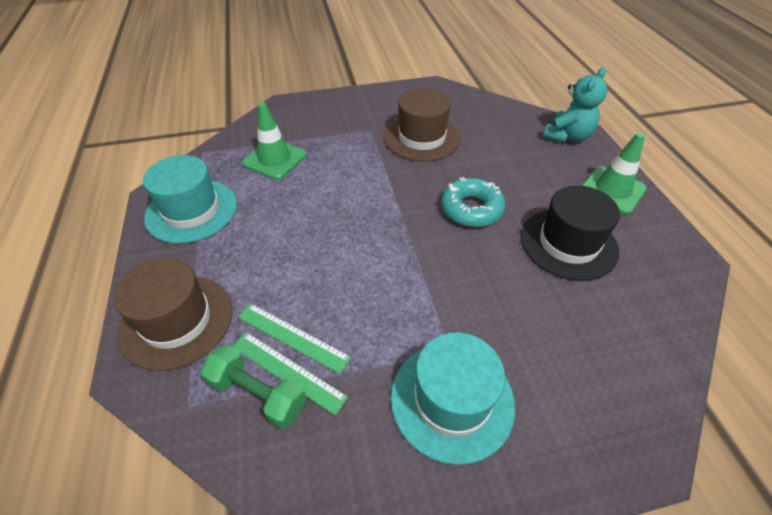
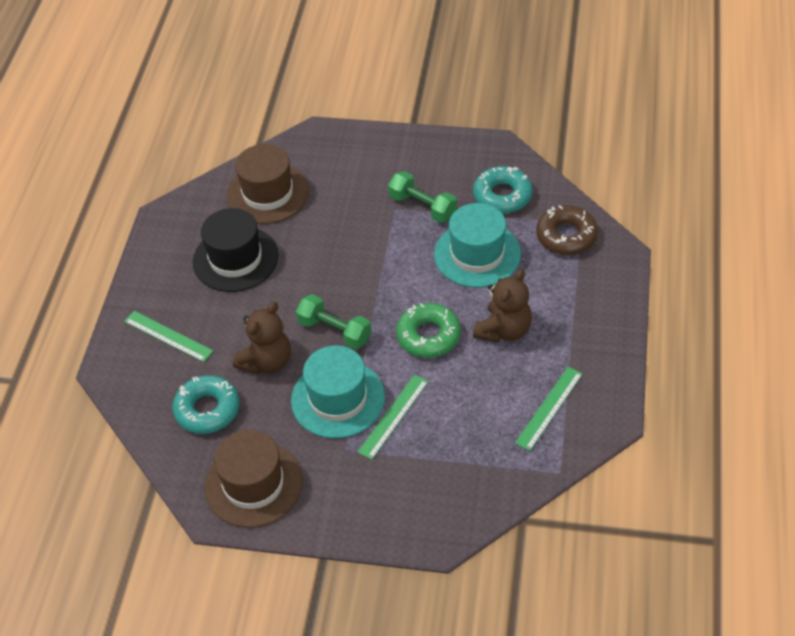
brown donut: 0 -> 1
brown teddy bear: 0 -> 2
green donut: 0 -> 1
green dumbbell: 1 -> 2
green ruler: 2 -> 3
green traffic cone: 2 -> 0
turquoise donut: 1 -> 2
turquoise teddy bear: 1 -> 0

